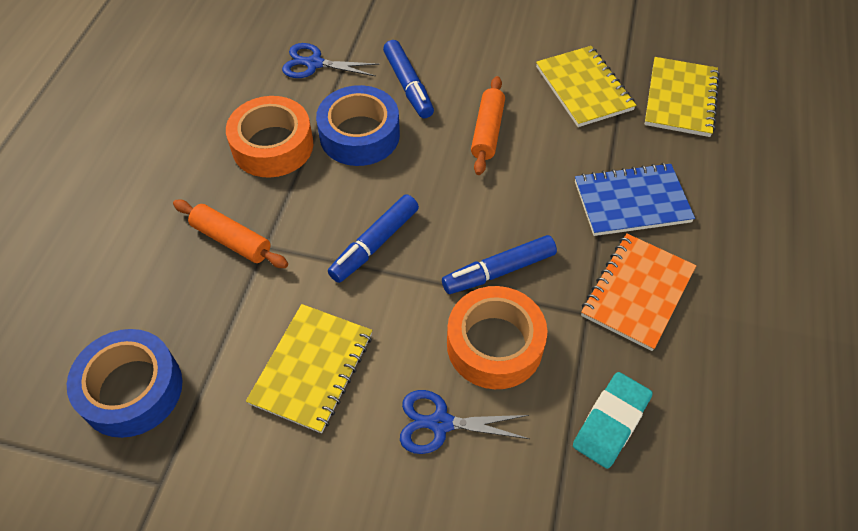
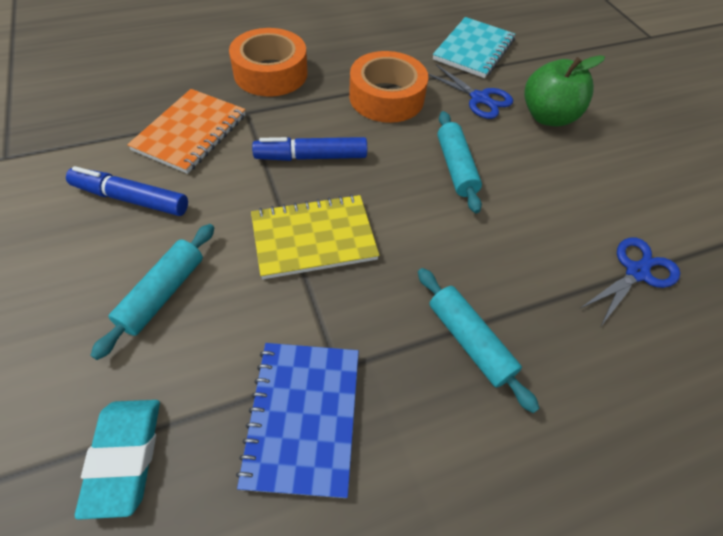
blue marker: 3 -> 2
blue tape: 2 -> 0
green apple: 0 -> 1
orange rolling pin: 2 -> 0
turquoise notebook: 0 -> 1
turquoise rolling pin: 0 -> 3
yellow notebook: 3 -> 1

